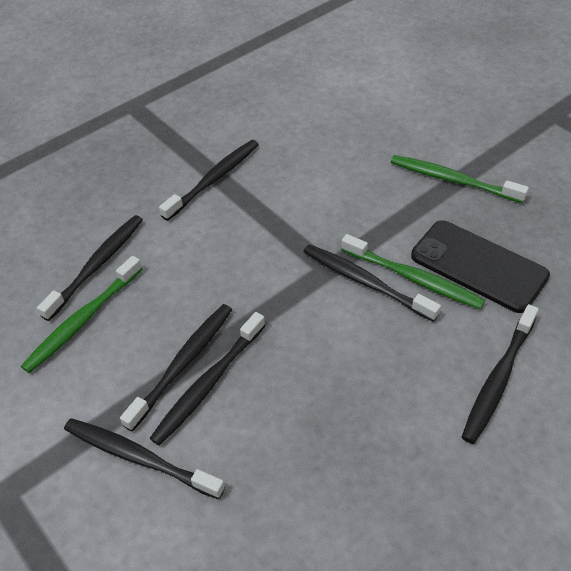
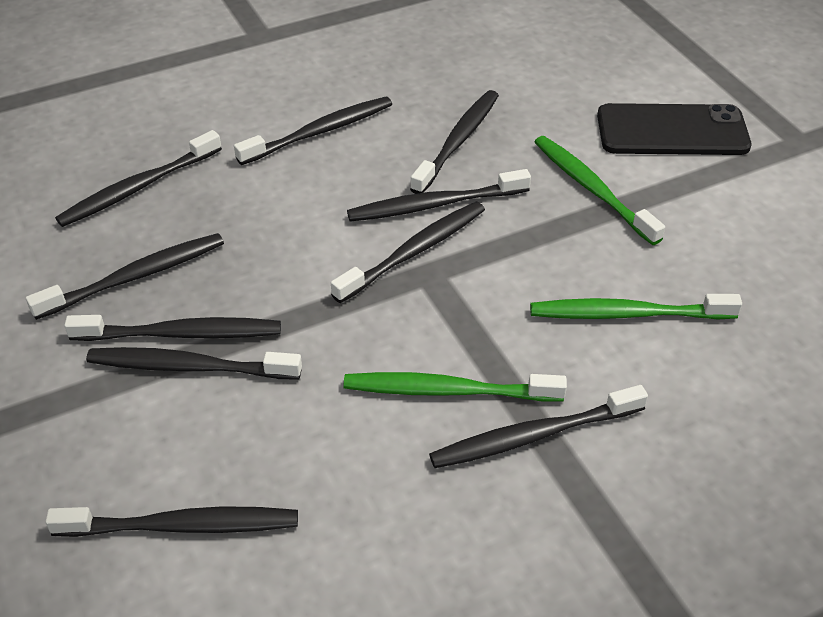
black toothbrush: 7 -> 10

